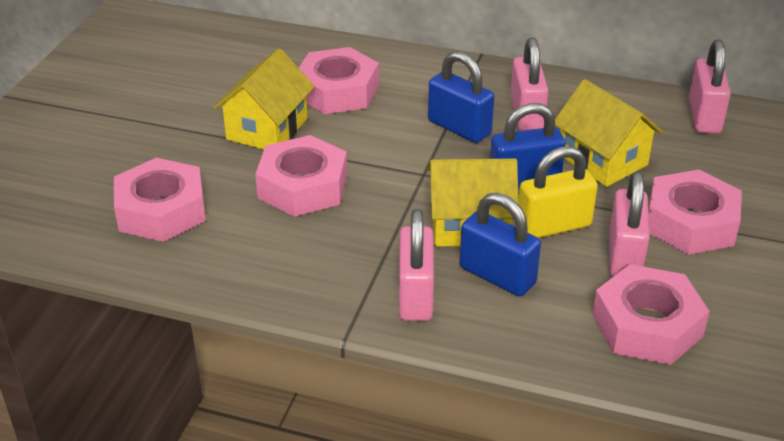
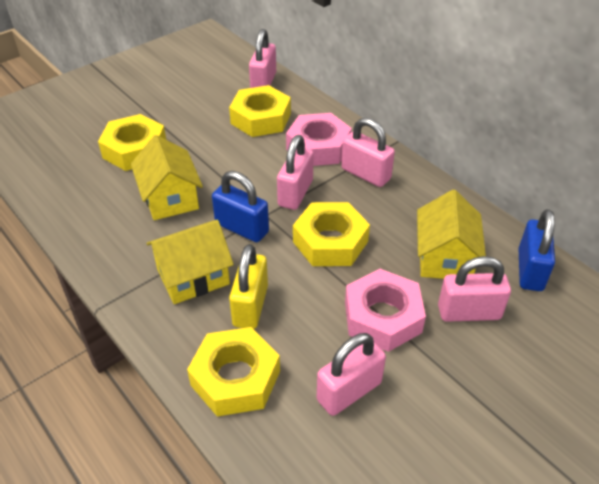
blue padlock: 3 -> 2
pink nut: 5 -> 2
pink padlock: 4 -> 5
yellow nut: 0 -> 4

